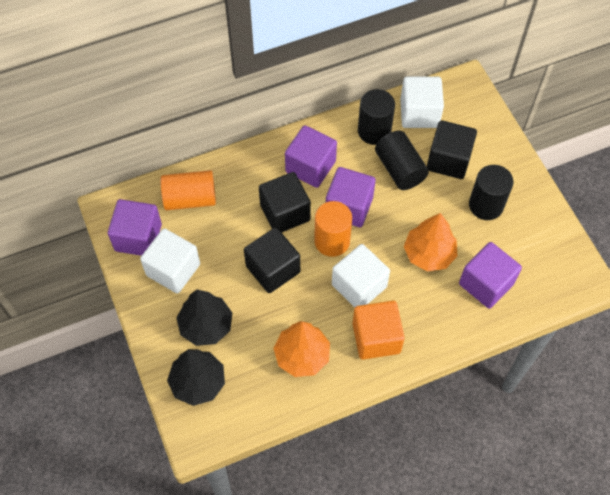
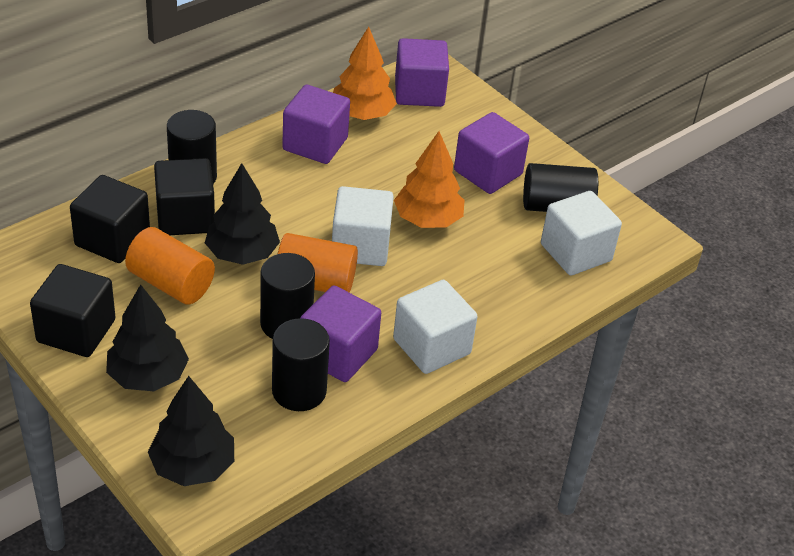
black cylinder: 3 -> 4
black tree: 2 -> 3
orange cube: 1 -> 0

